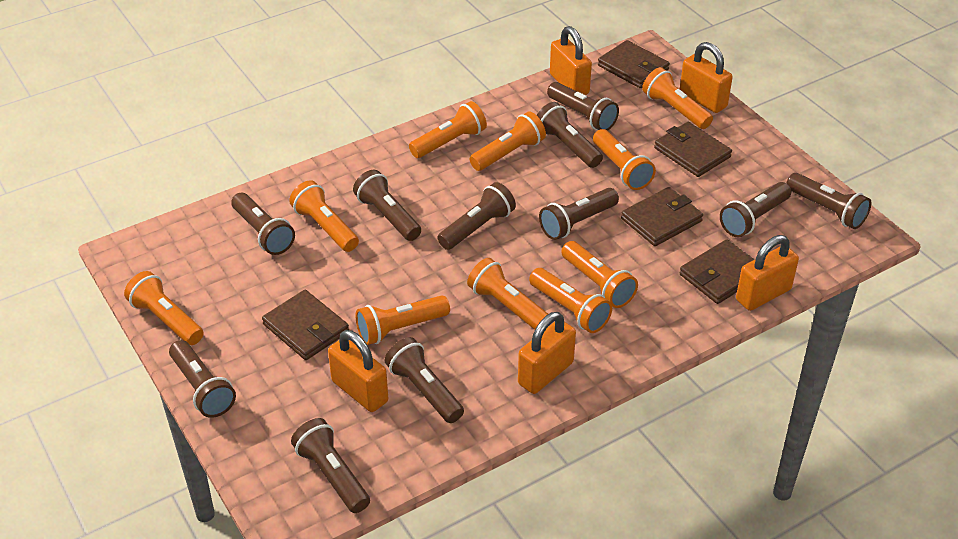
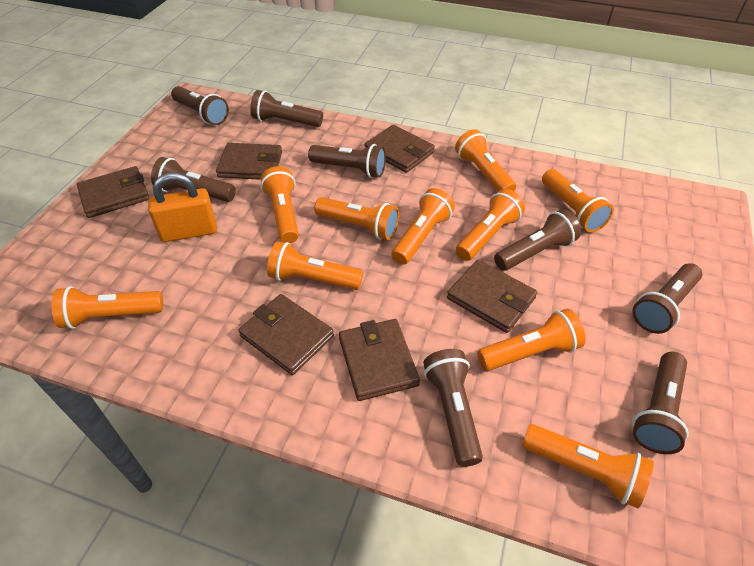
brown flashlight: 11 -> 8
brown wallet: 5 -> 6
orange padlock: 5 -> 1

